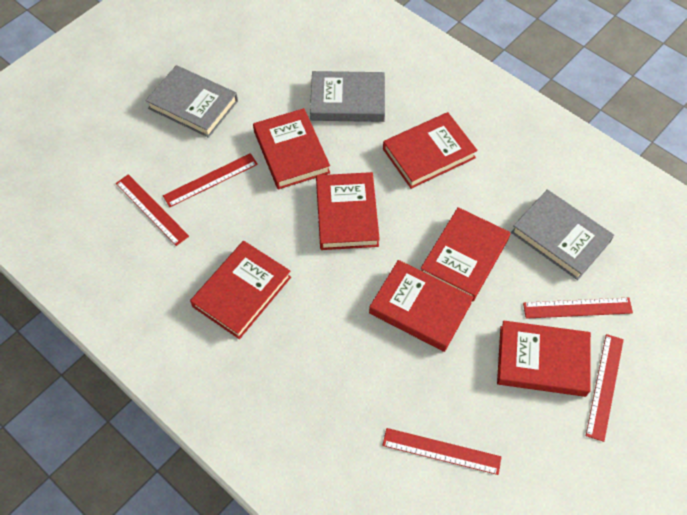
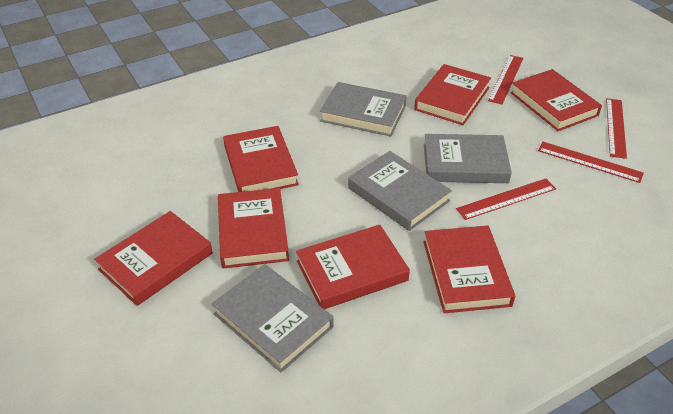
grey book: 3 -> 4
red ruler: 5 -> 4

